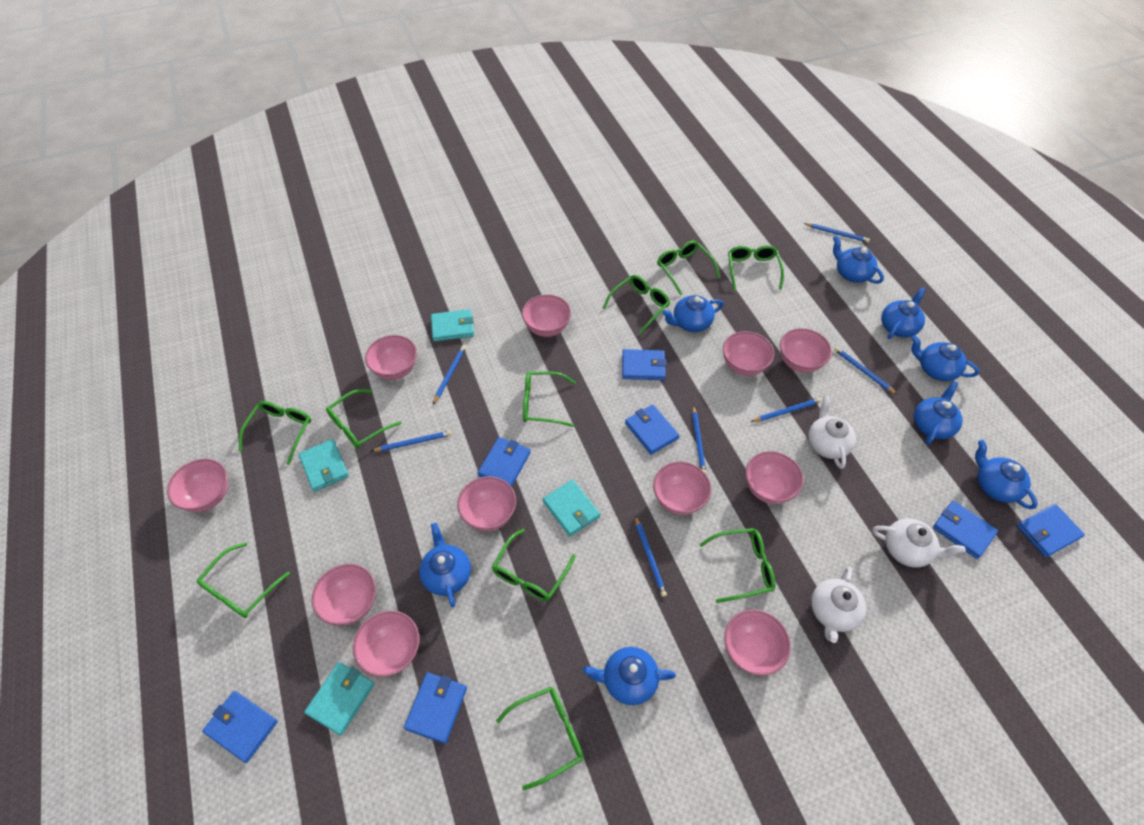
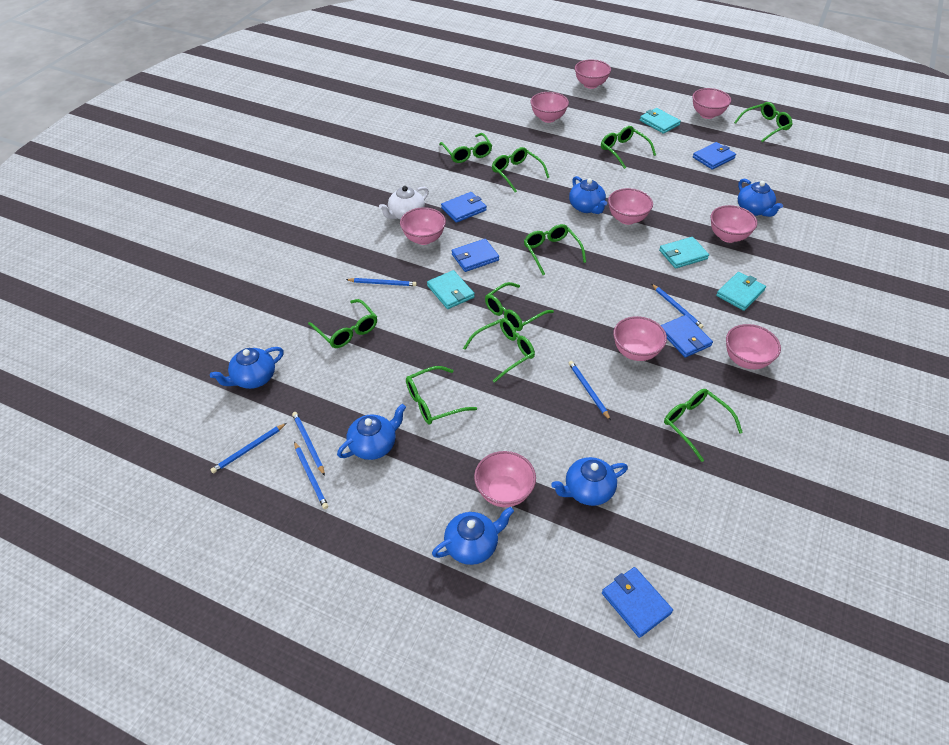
blue pencil: 7 -> 6
blue teapot: 8 -> 6
blue wallet: 7 -> 5
pink bowl: 11 -> 9
white teapot: 3 -> 1

